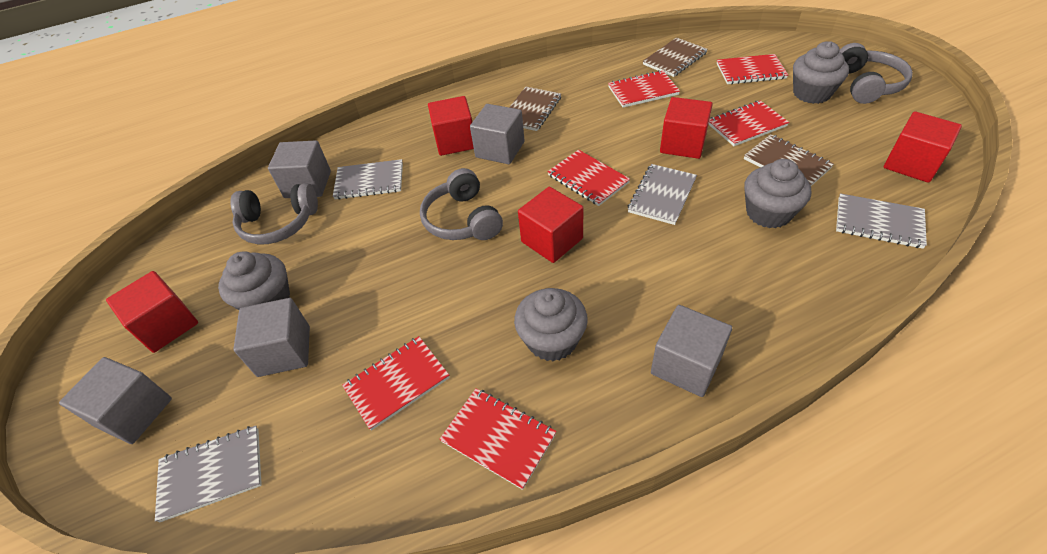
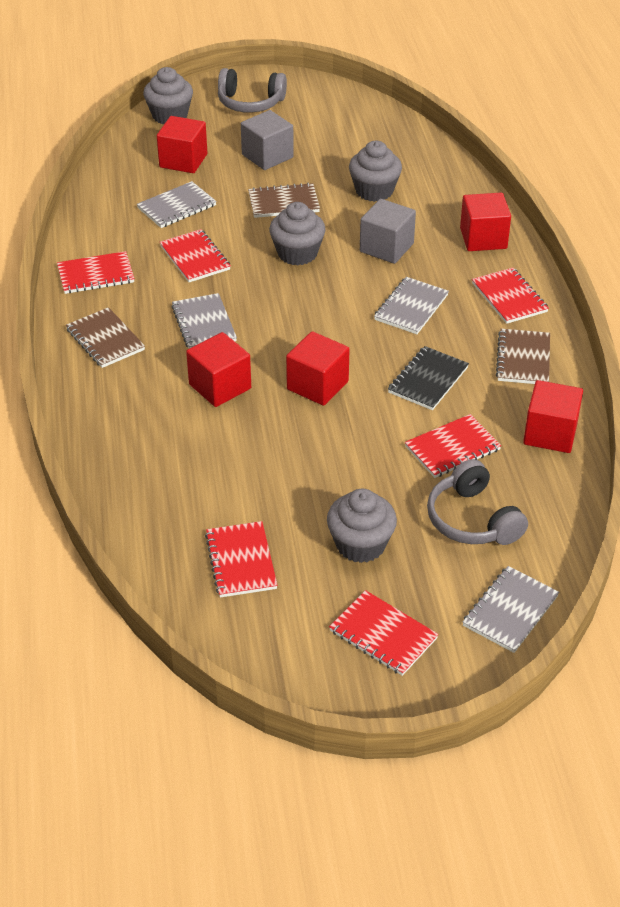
black notebook: 0 -> 1
grey cube: 5 -> 2
grey headphones: 3 -> 2

